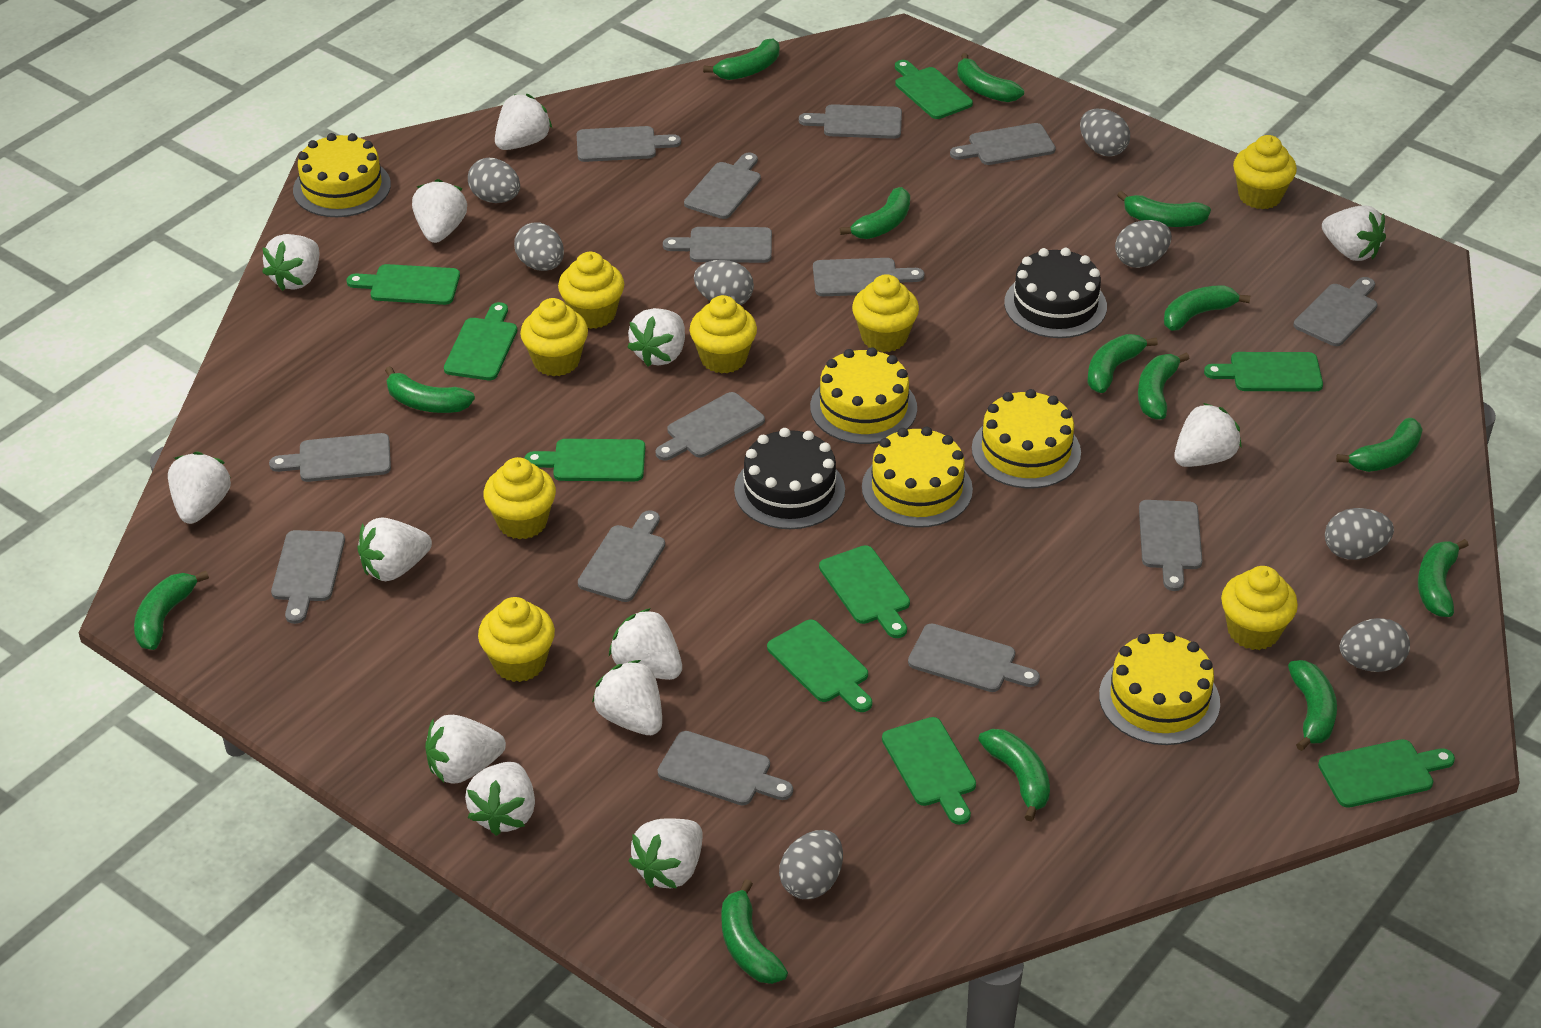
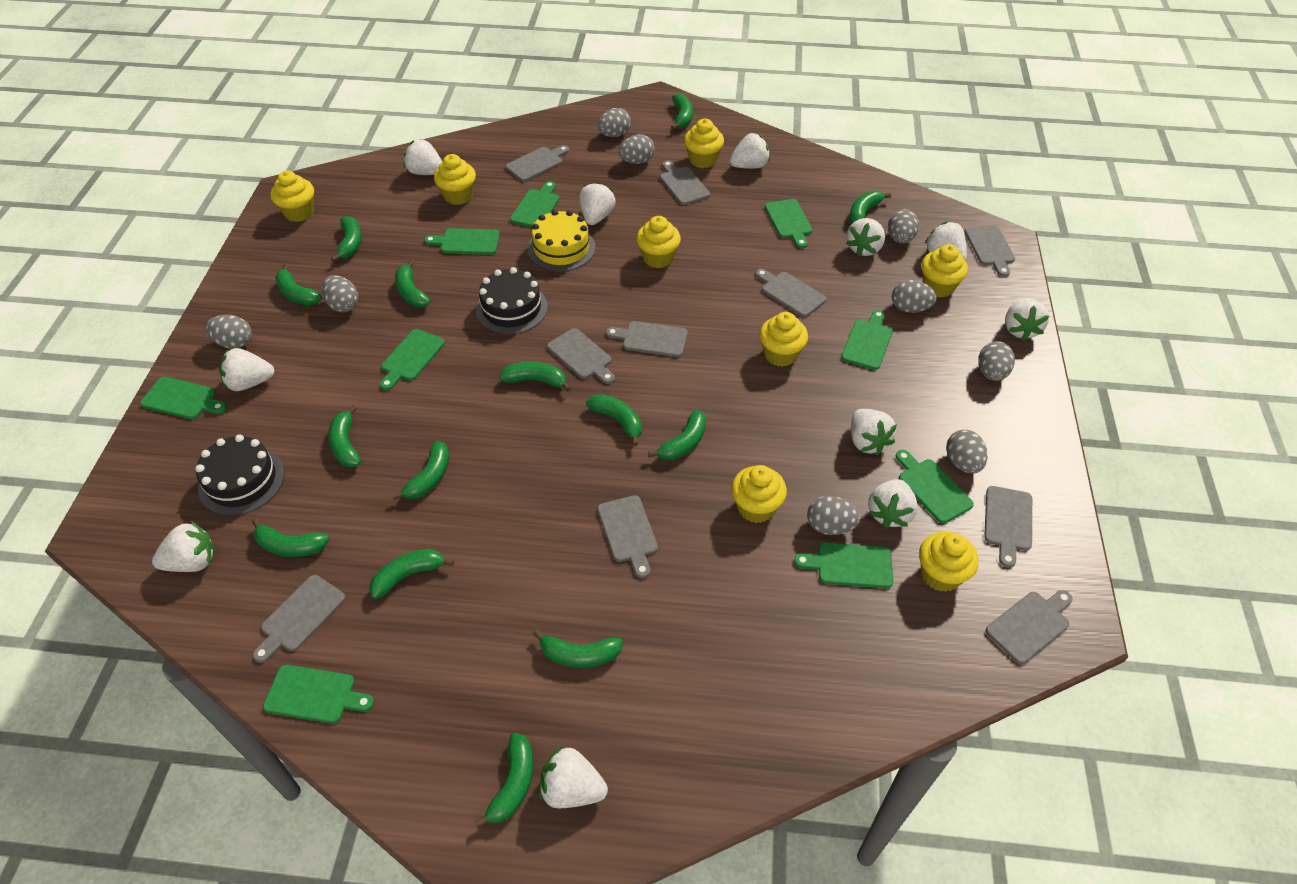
grey cutting board: 14 -> 10
grey egg: 8 -> 9
white strawberry: 13 -> 11
yellow cake: 5 -> 1

